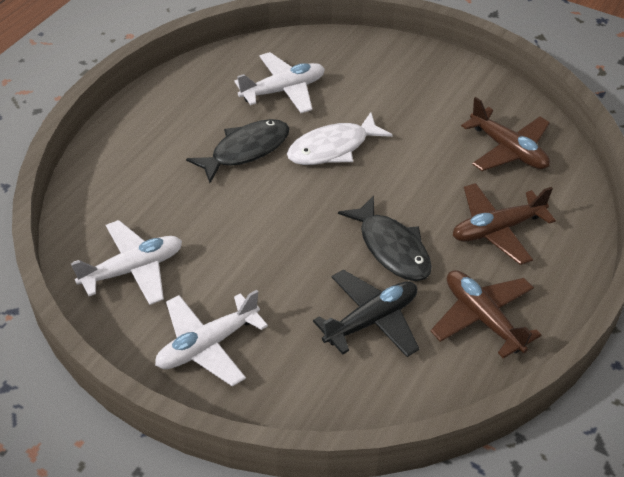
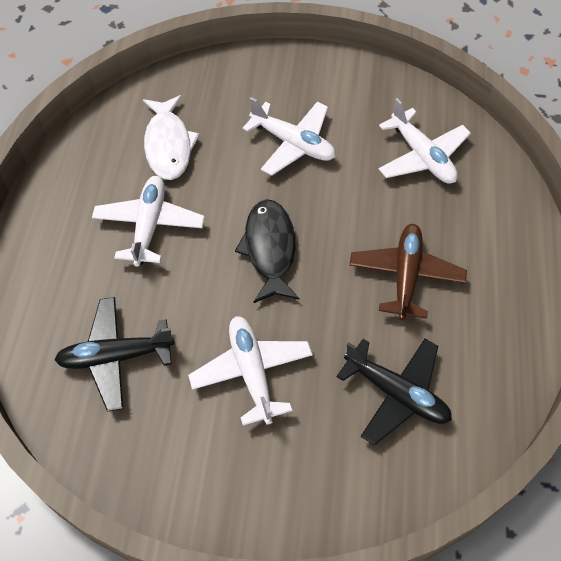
black fish: 2 -> 1
black plane: 1 -> 2
brown plane: 3 -> 1
white plane: 3 -> 4

